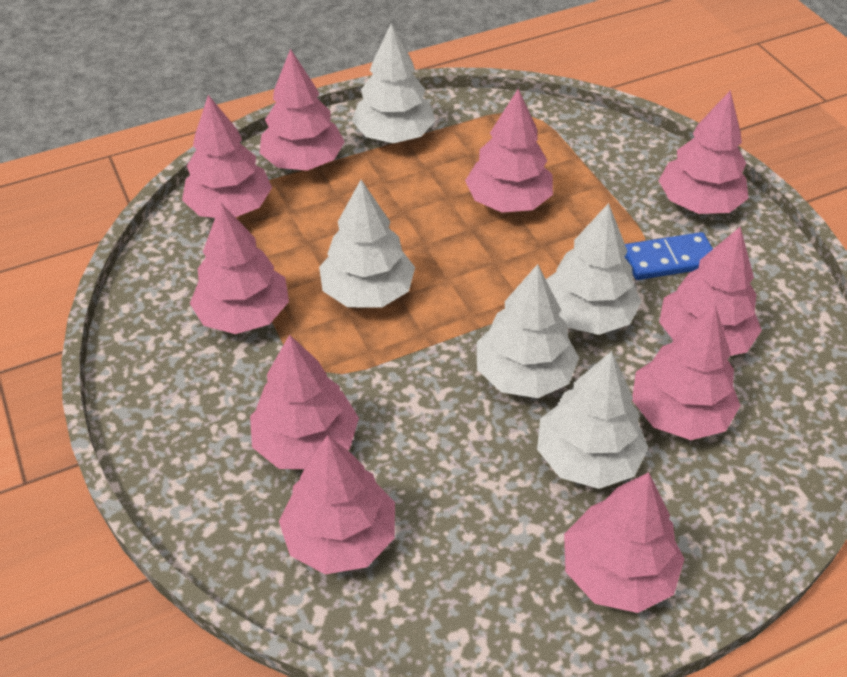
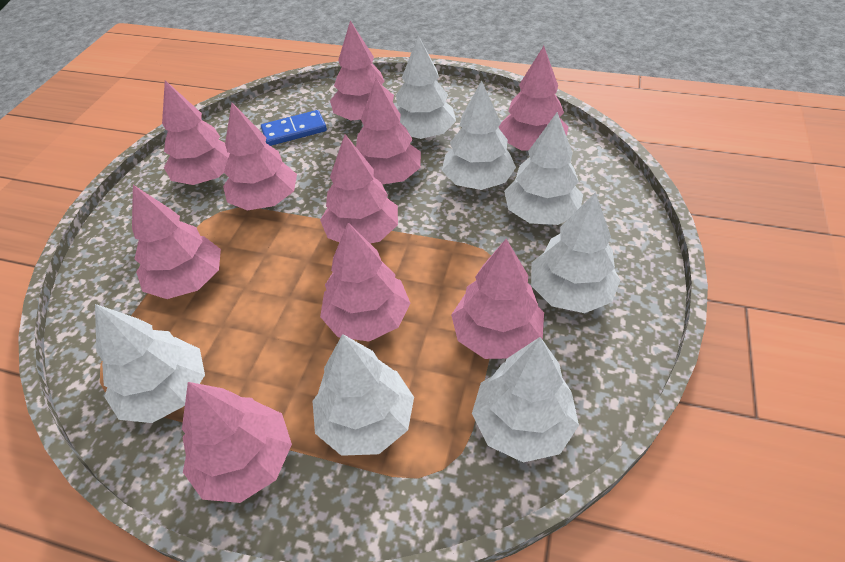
white tree: 5 -> 7

